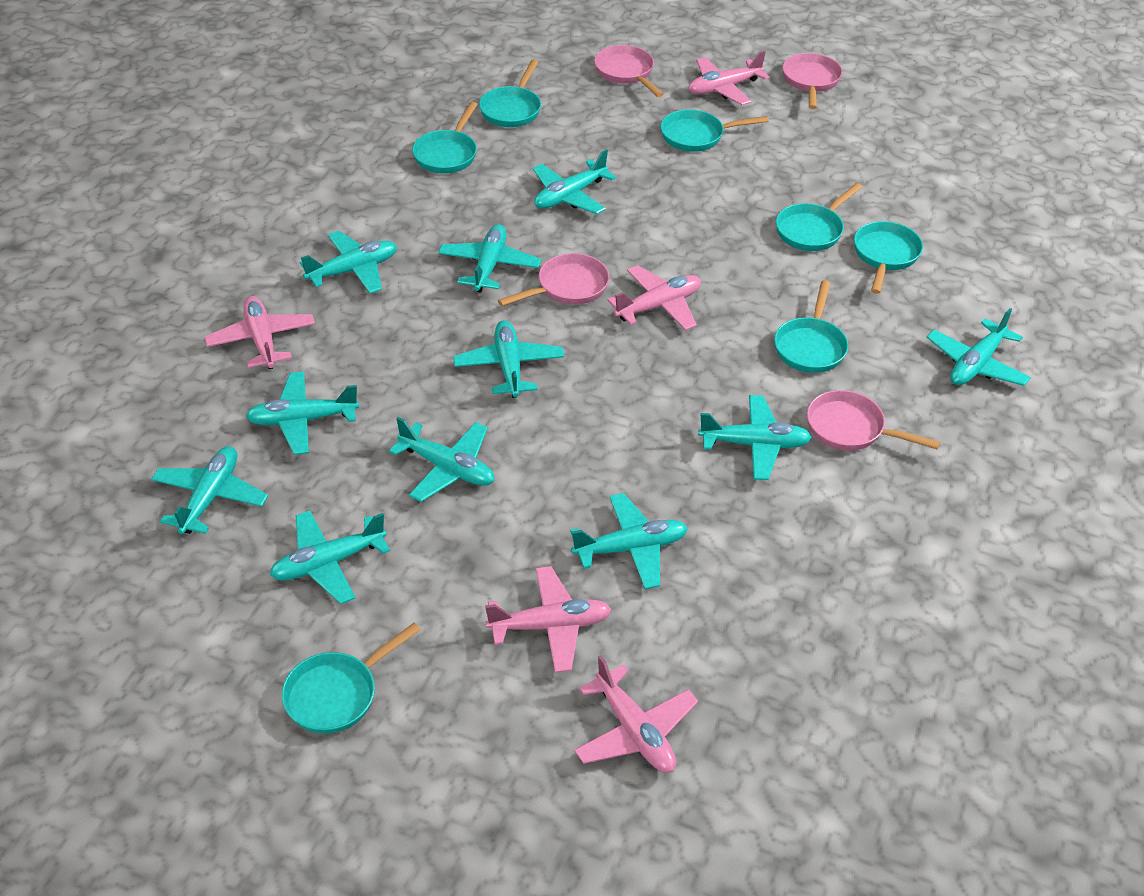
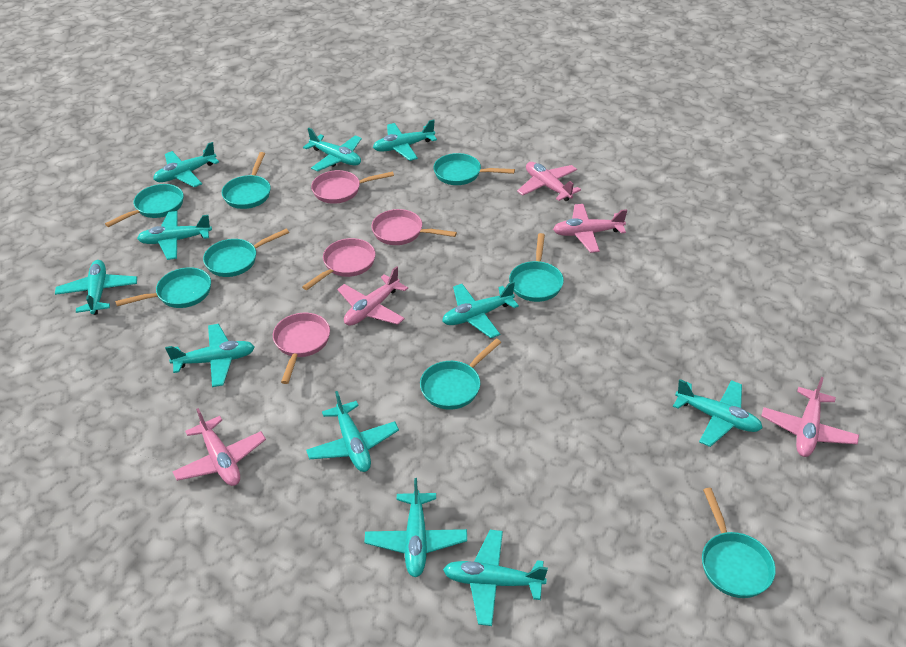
turquoise pan: 7 -> 8

